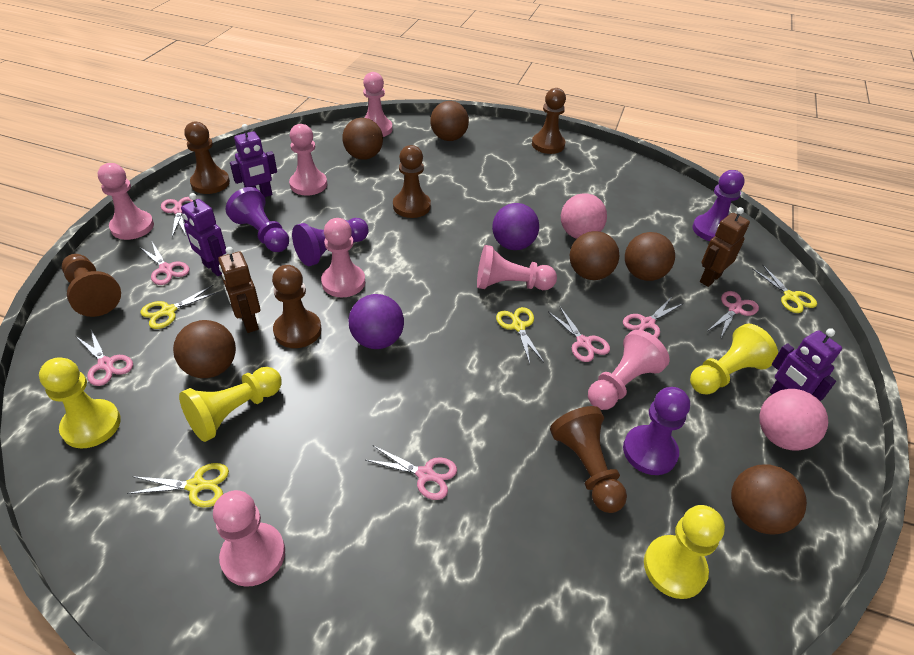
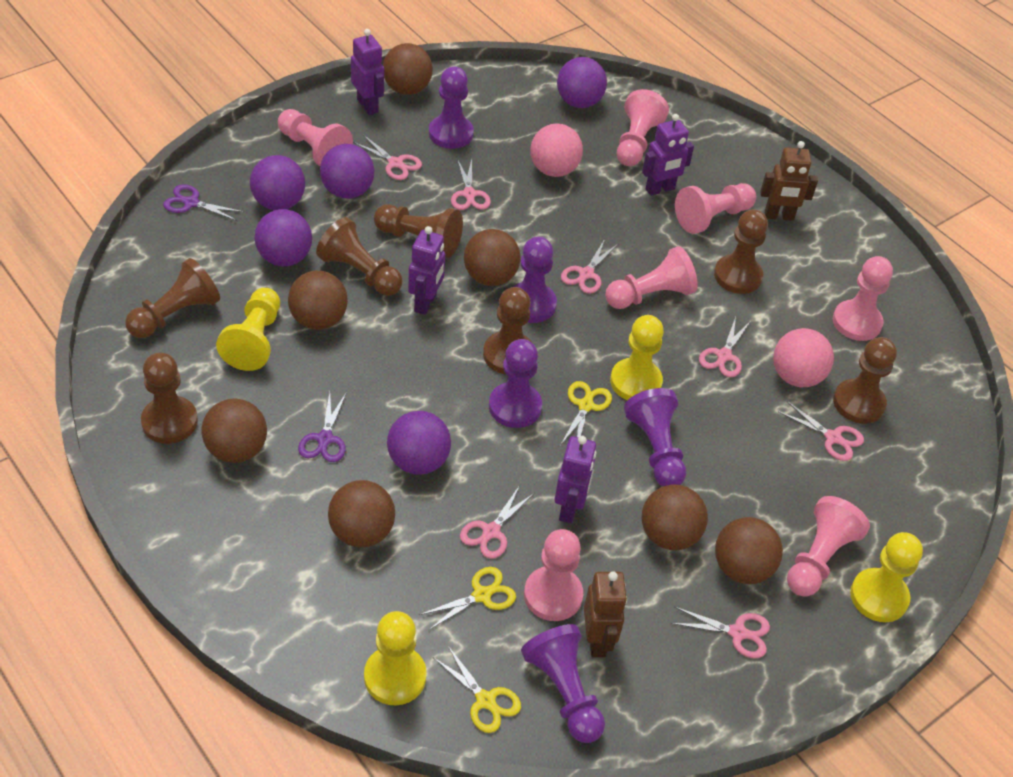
brown ball: 6 -> 7
brown pawn: 6 -> 7
purple ball: 2 -> 5
purple pawn: 4 -> 5
purple robot: 3 -> 4
purple scissors: 0 -> 2
yellow scissors: 4 -> 3

